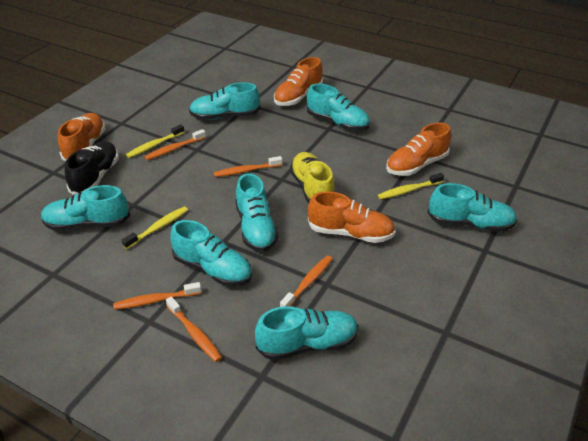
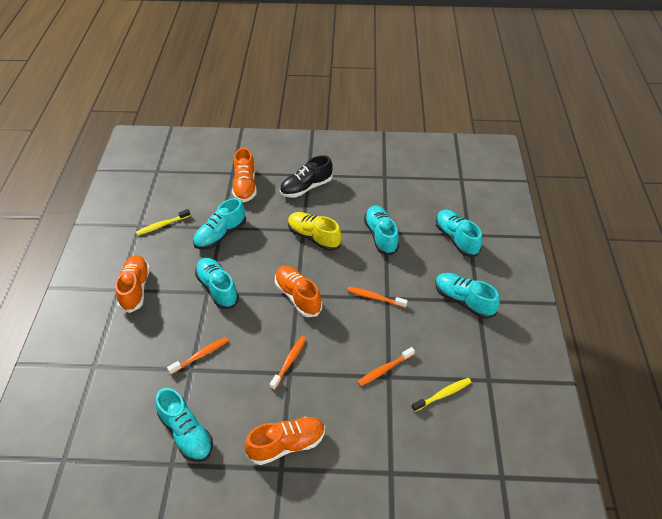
orange toothbrush: 5 -> 4
turquoise shoe: 7 -> 6
yellow toothbrush: 3 -> 2

